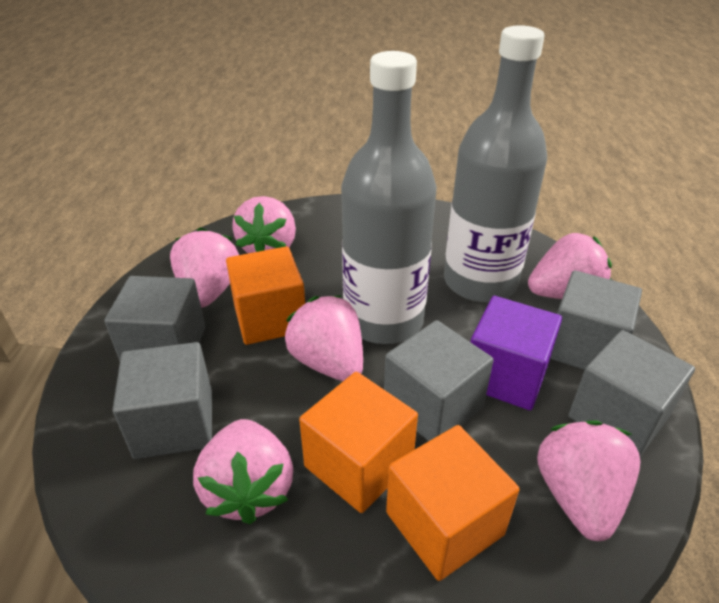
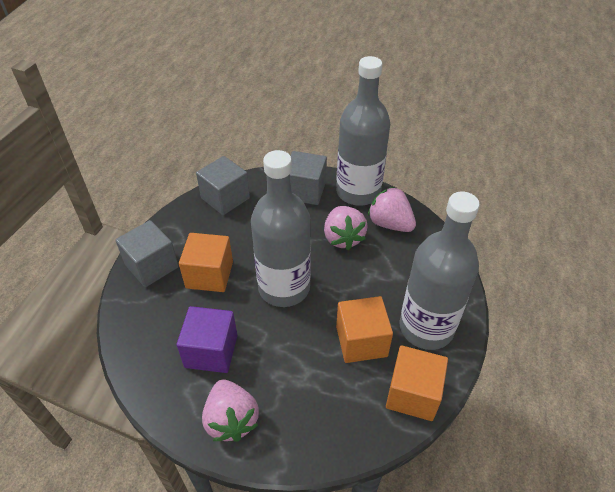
grey bottle: 2 -> 3
grey cube: 5 -> 3
pink strawberry: 6 -> 3

